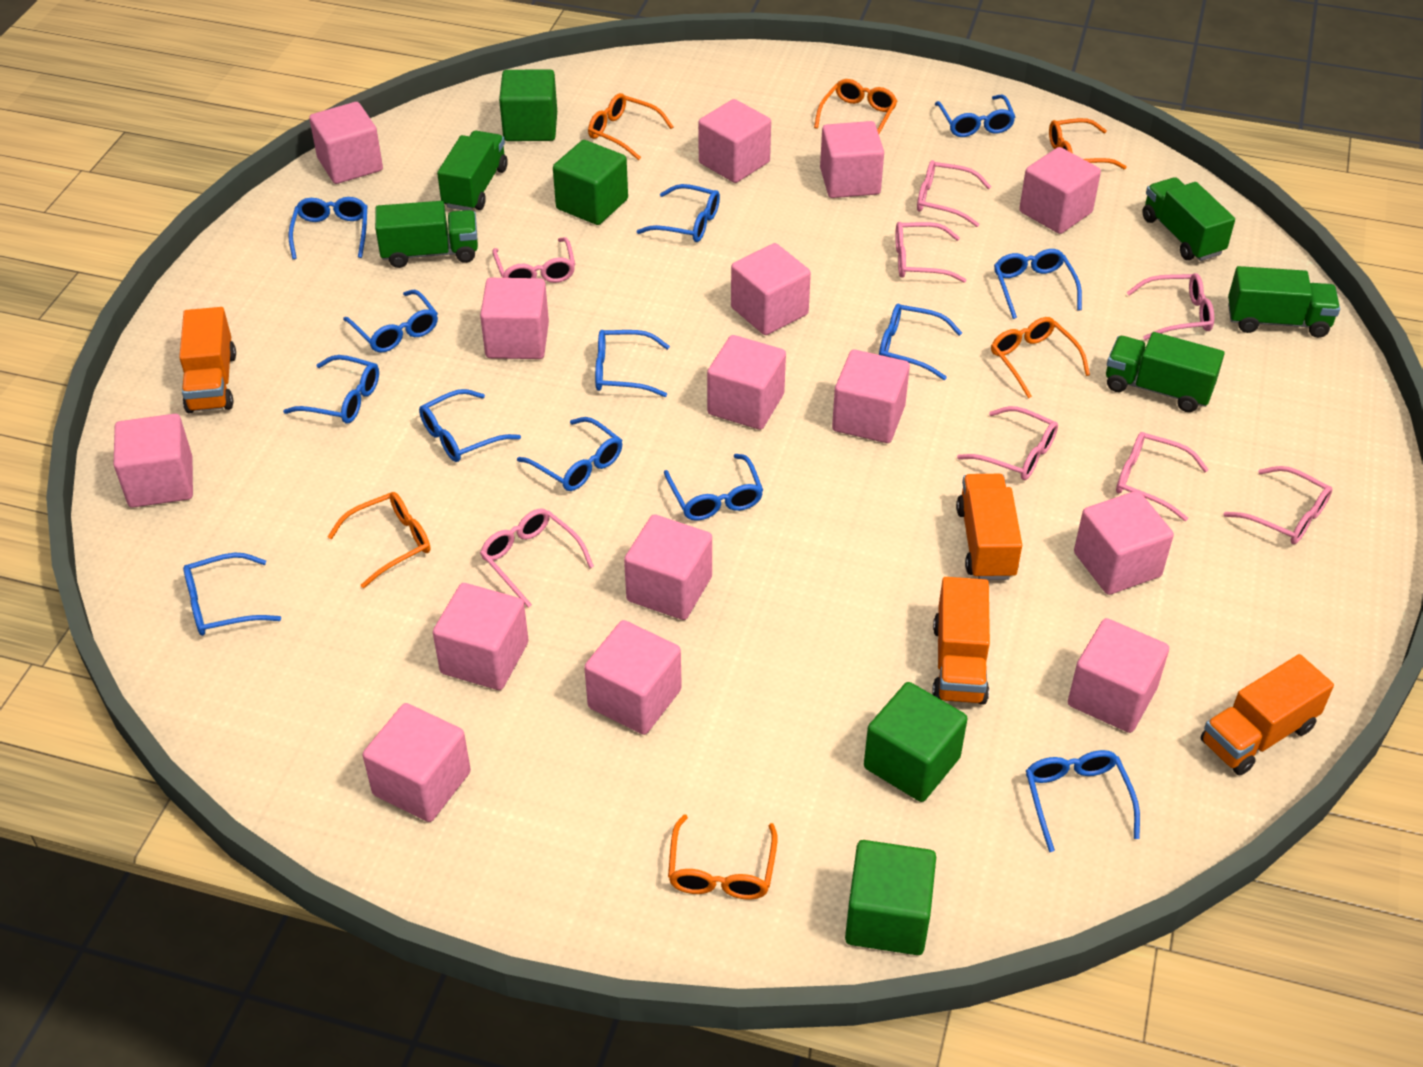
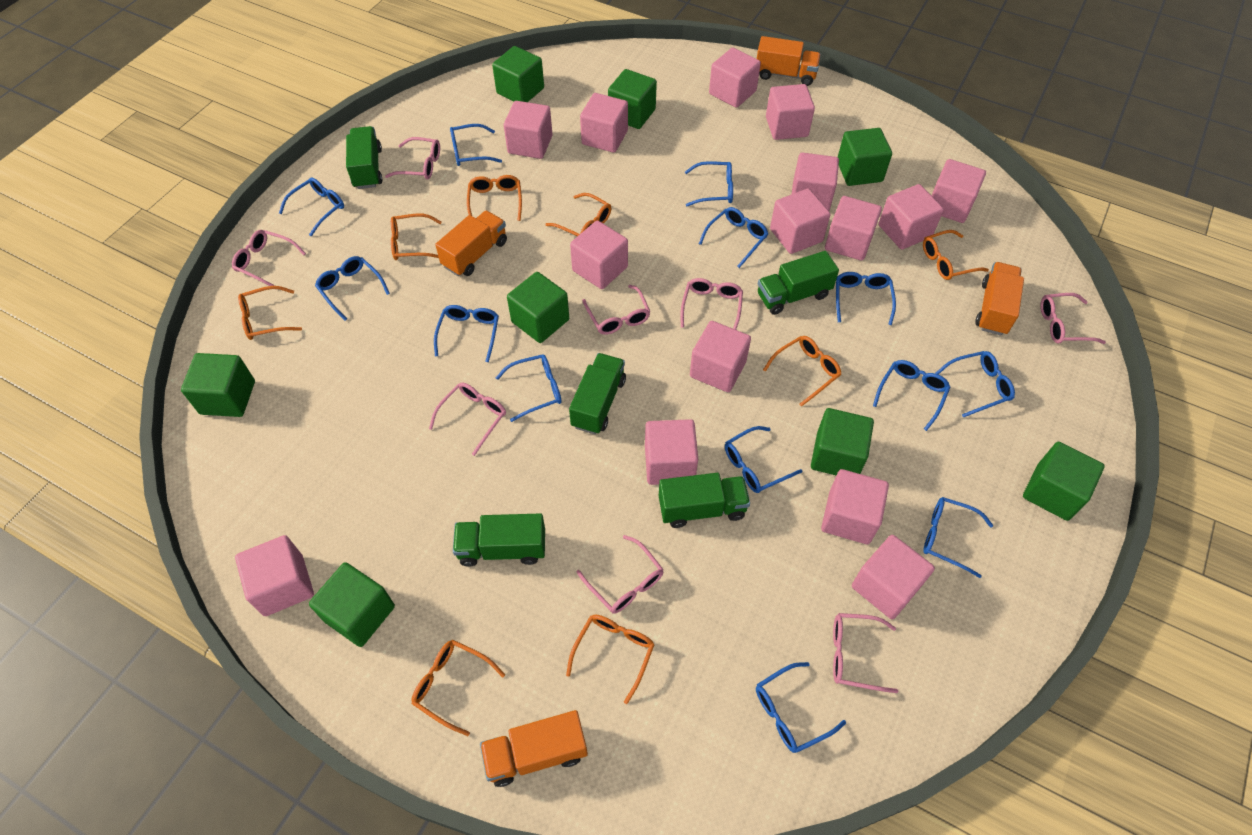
green cube: 4 -> 8
orange glasses: 6 -> 8

